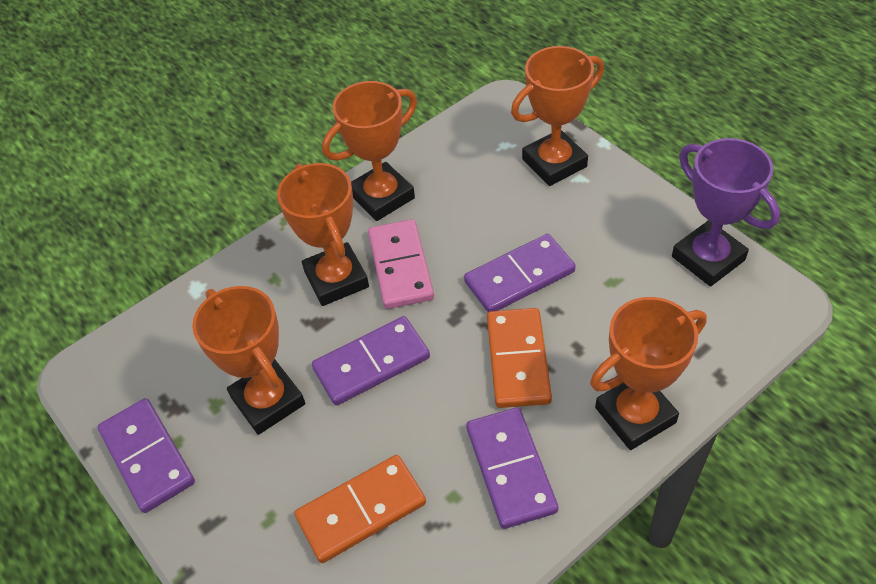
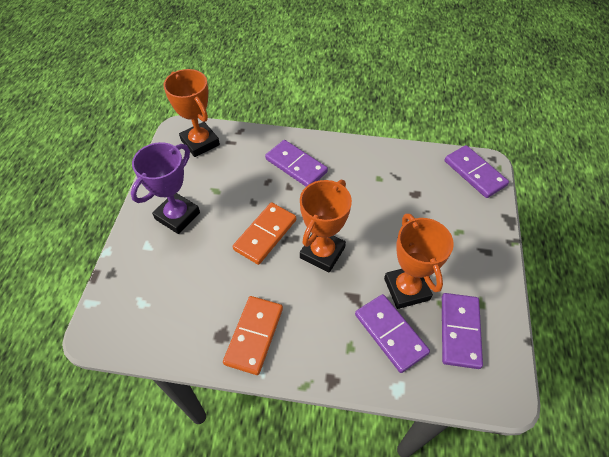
orange trophy: 5 -> 3
pink domino: 1 -> 0

